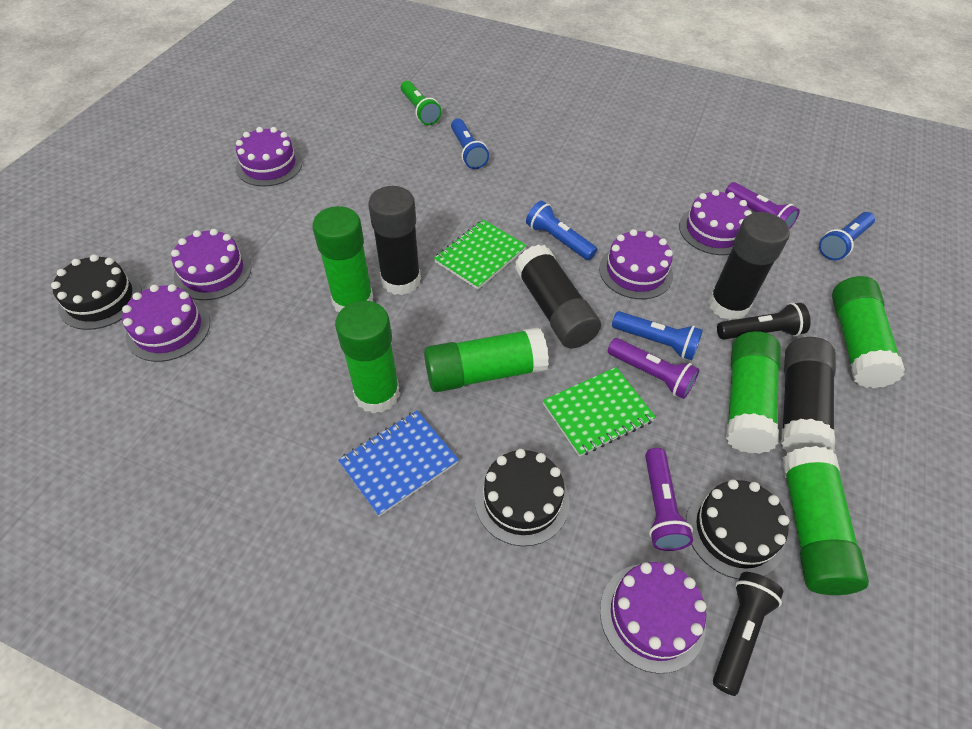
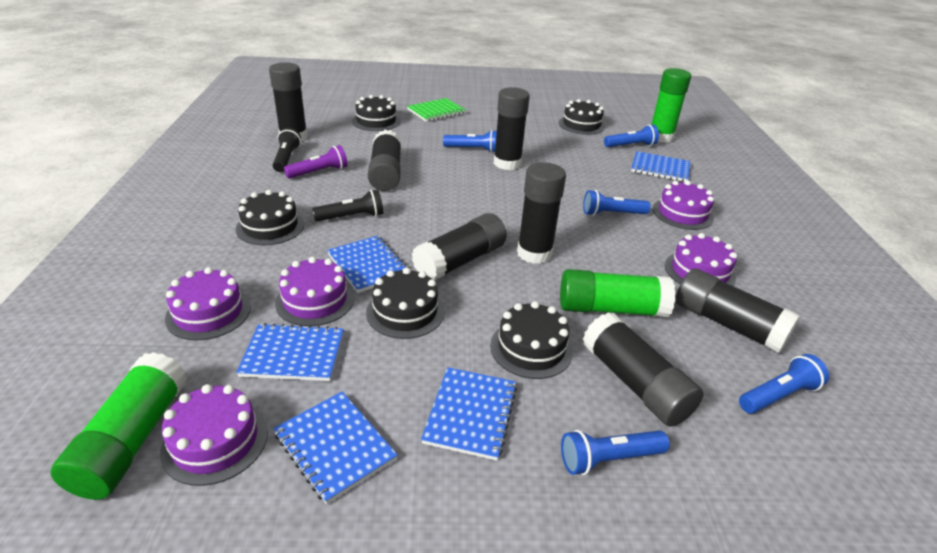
black cake: 3 -> 5
black glue stick: 4 -> 7
blue flashlight: 4 -> 5
blue notebook: 1 -> 5
green flashlight: 1 -> 0
green glue stick: 6 -> 3
green notebook: 2 -> 1
purple cake: 6 -> 5
purple flashlight: 3 -> 1

